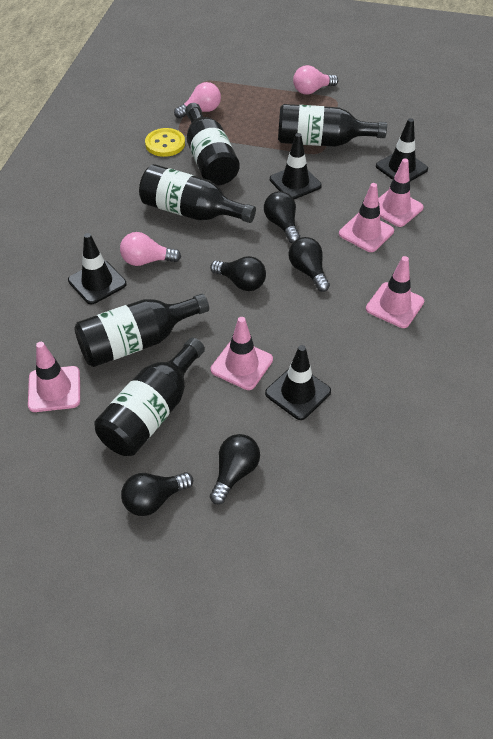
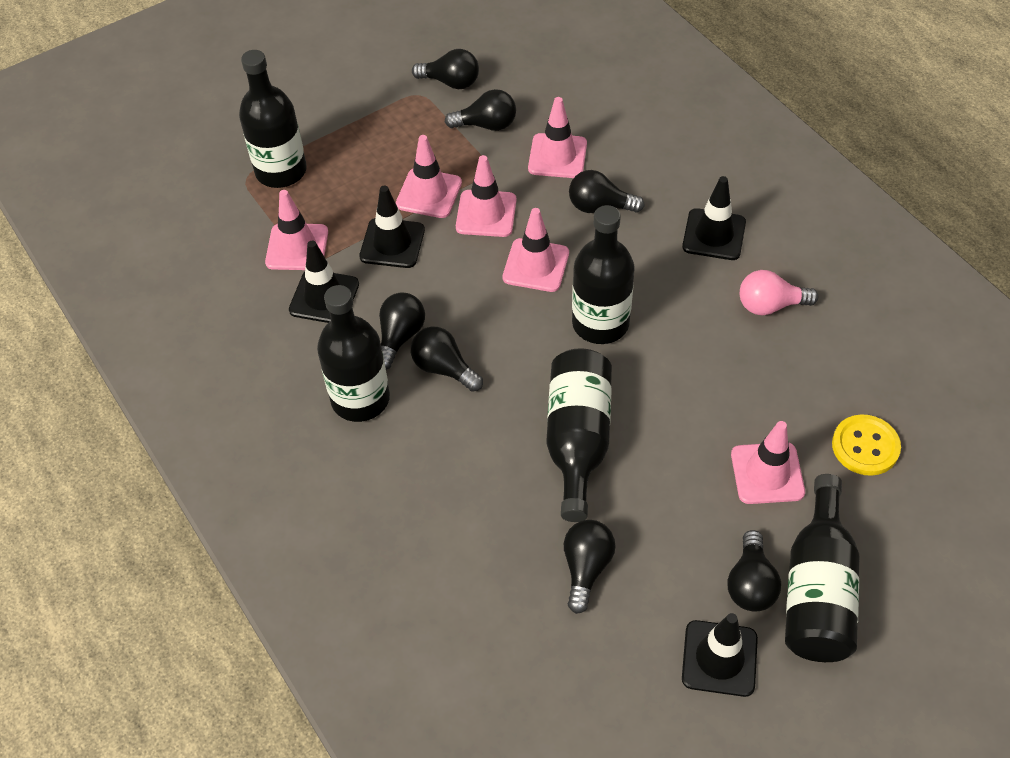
black light bulb: 5 -> 7
pink light bulb: 3 -> 1
pink traffic cone: 5 -> 6

